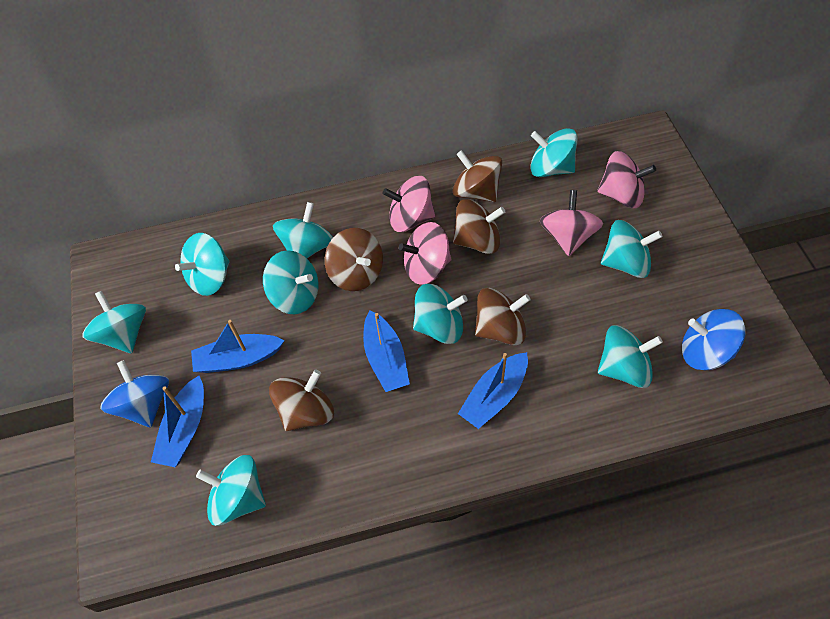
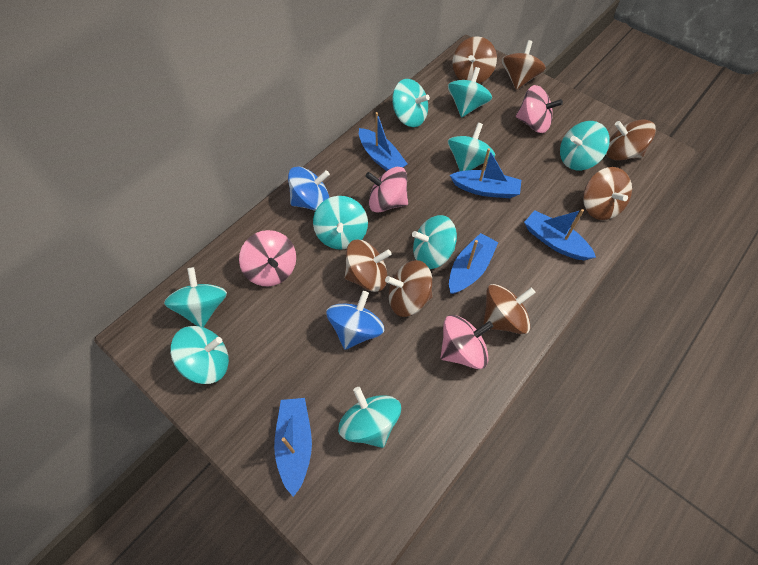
blue boat: 4 -> 5
brown spinning top: 5 -> 7

